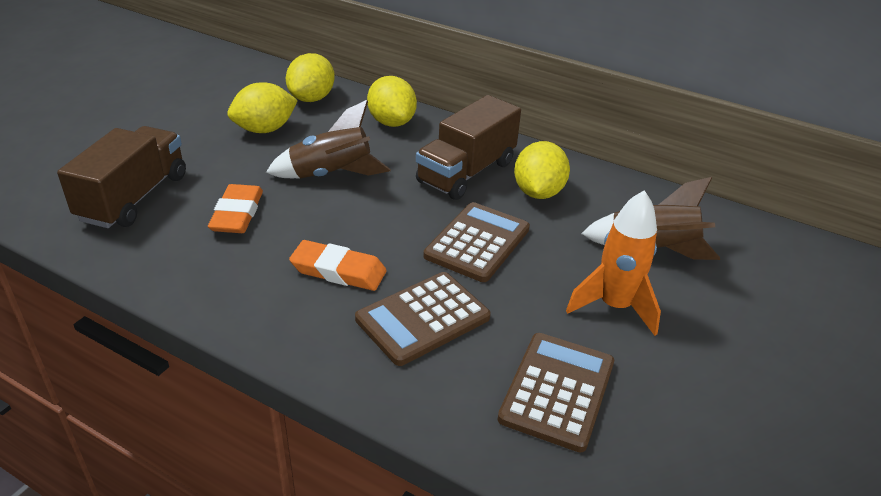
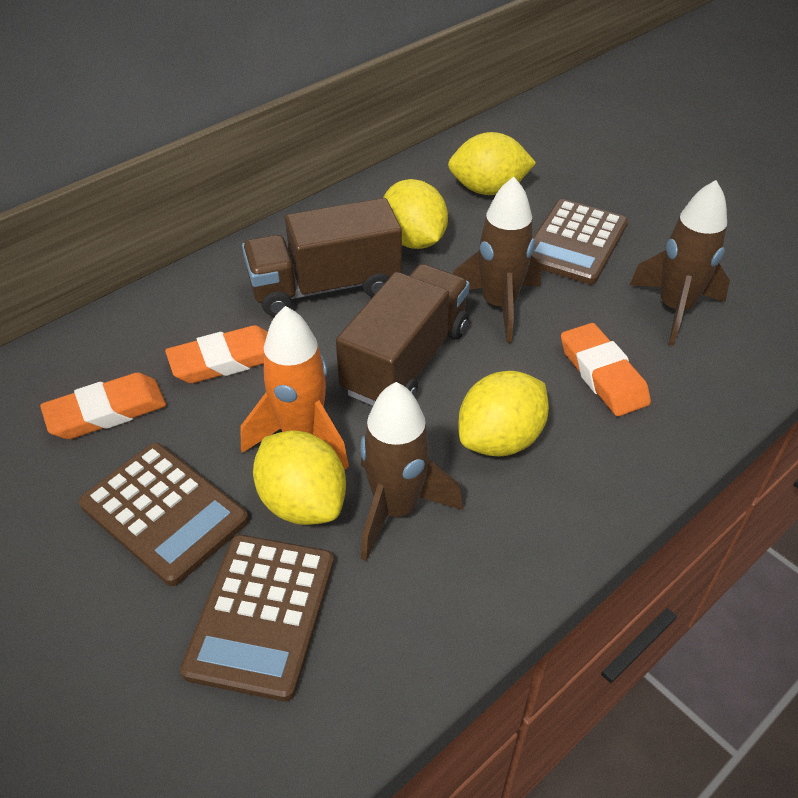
brown rocket: 2 -> 3
orange eraser: 2 -> 3

